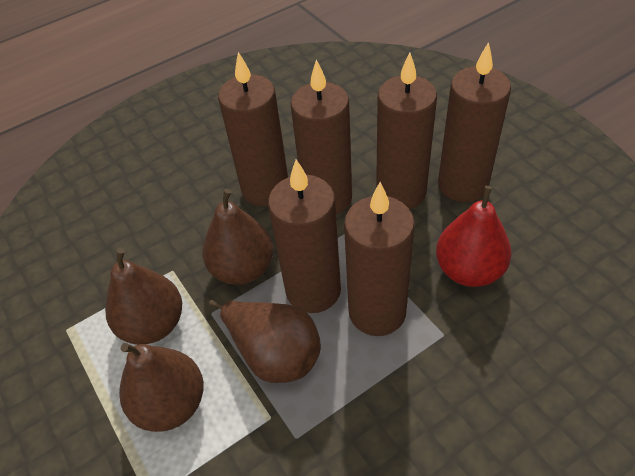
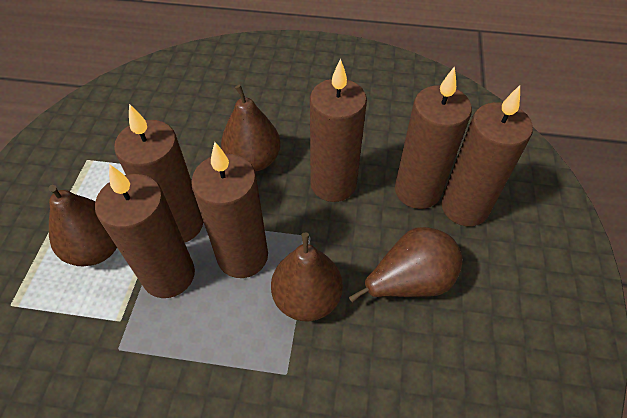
red pear: 1 -> 0

